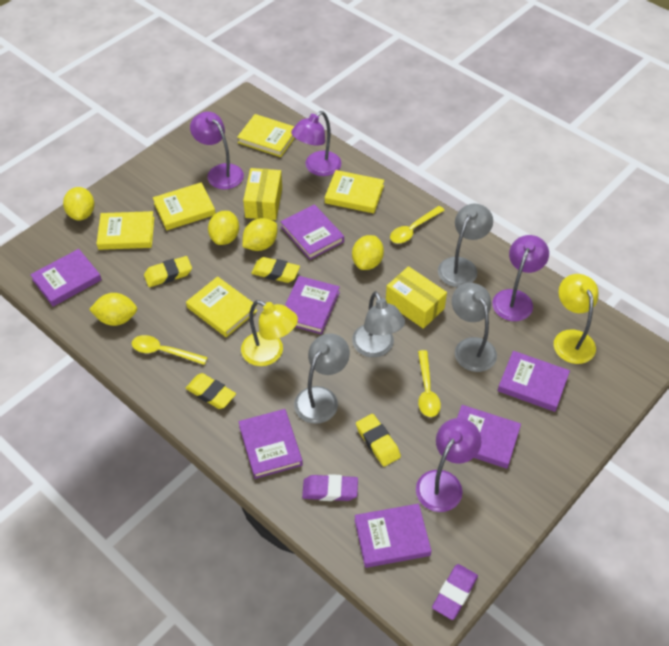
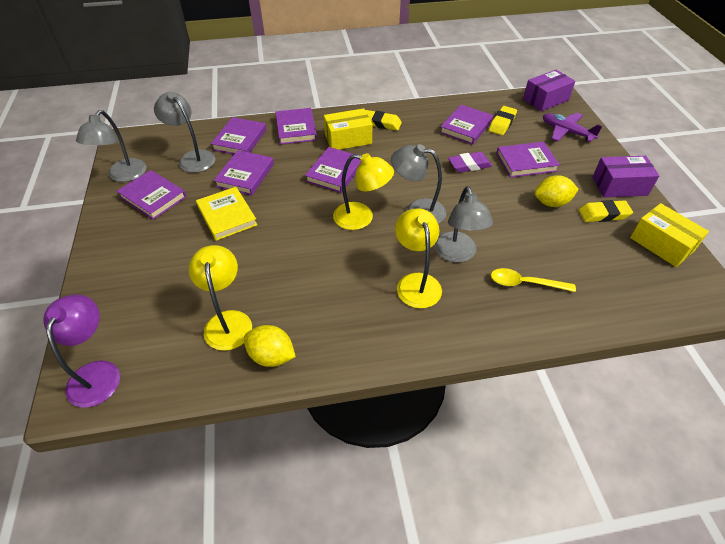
purple box: 0 -> 2
purple eraser: 2 -> 1
purple lamp: 4 -> 1
purple plane: 0 -> 1
yellow book: 5 -> 1
yellow eraser: 4 -> 3
yellow lamp: 2 -> 3
yellow lemon: 5 -> 2
yellow spoon: 3 -> 1

